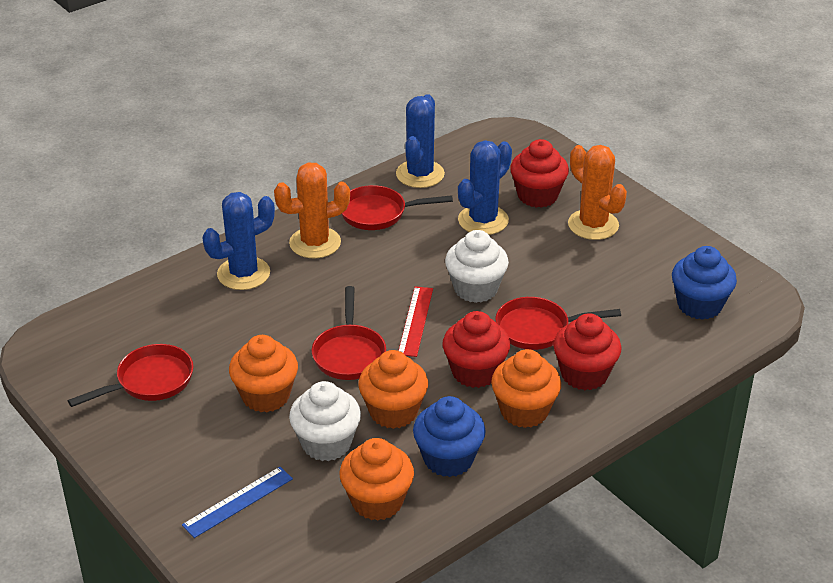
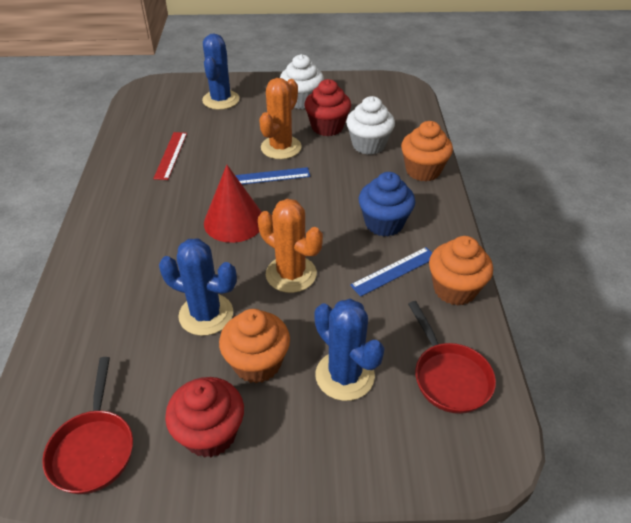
blue cupcake: 2 -> 1
blue ruler: 1 -> 2
orange cupcake: 4 -> 3
red cone: 0 -> 1
red cupcake: 3 -> 2
red pan: 4 -> 2

